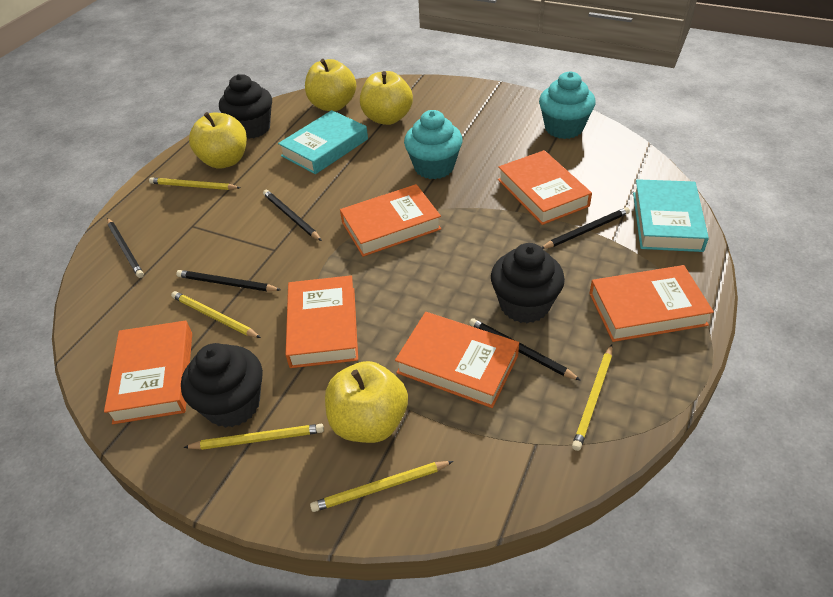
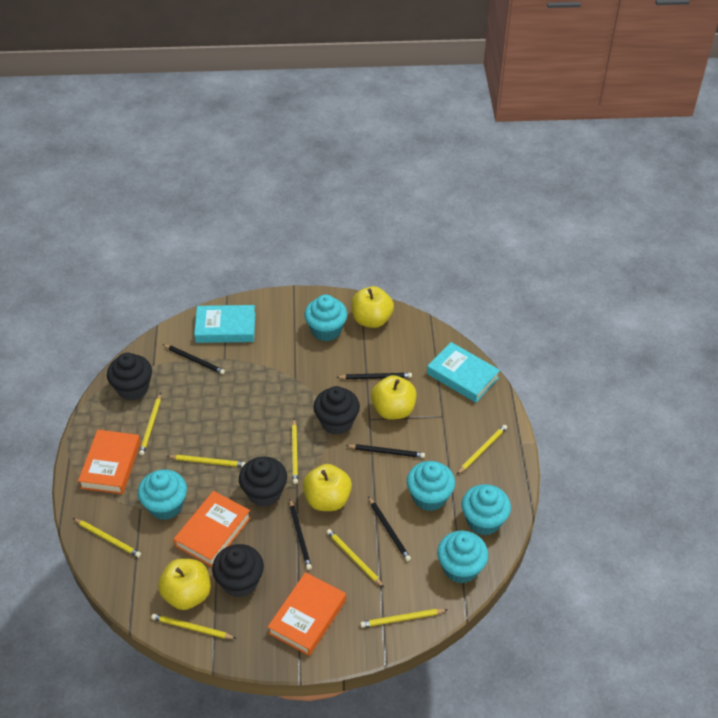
black cupcake: 3 -> 4
orange book: 6 -> 3
turquoise cupcake: 2 -> 5
yellow pencil: 5 -> 8

